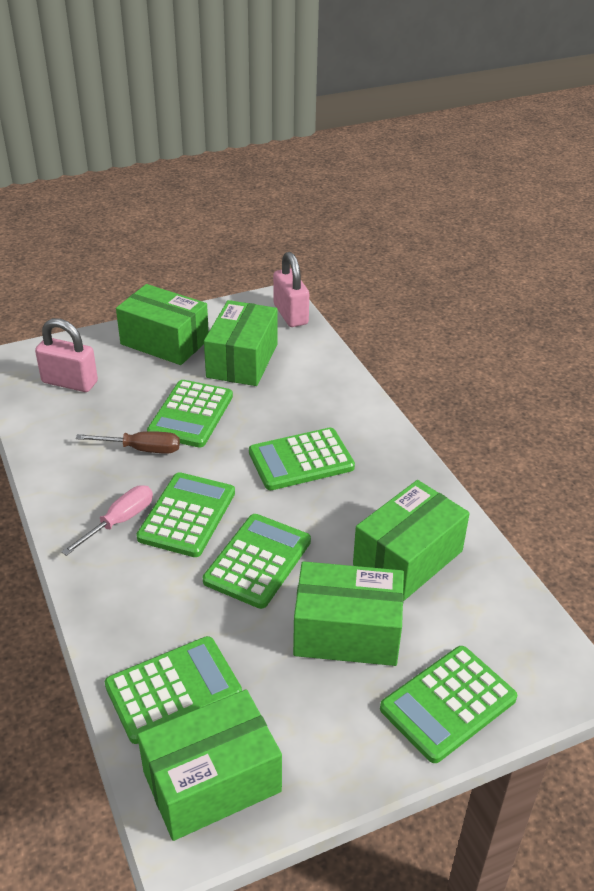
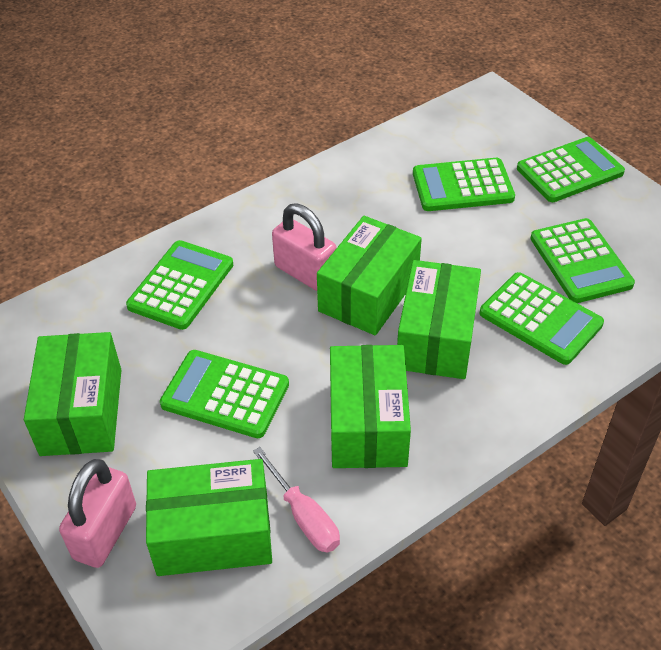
brown screwdriver: 1 -> 0

